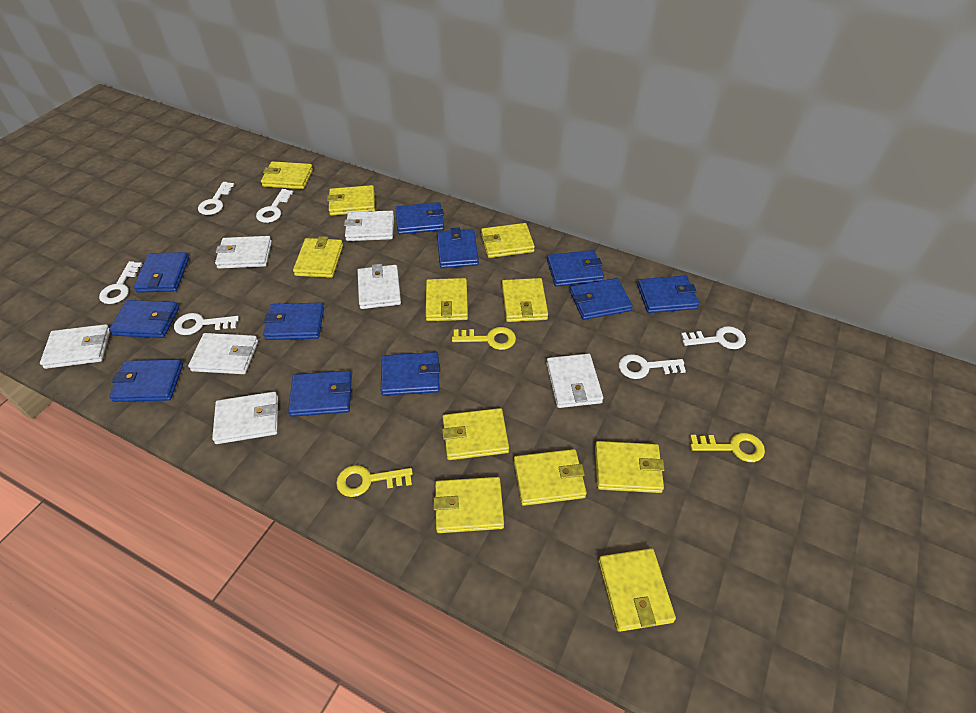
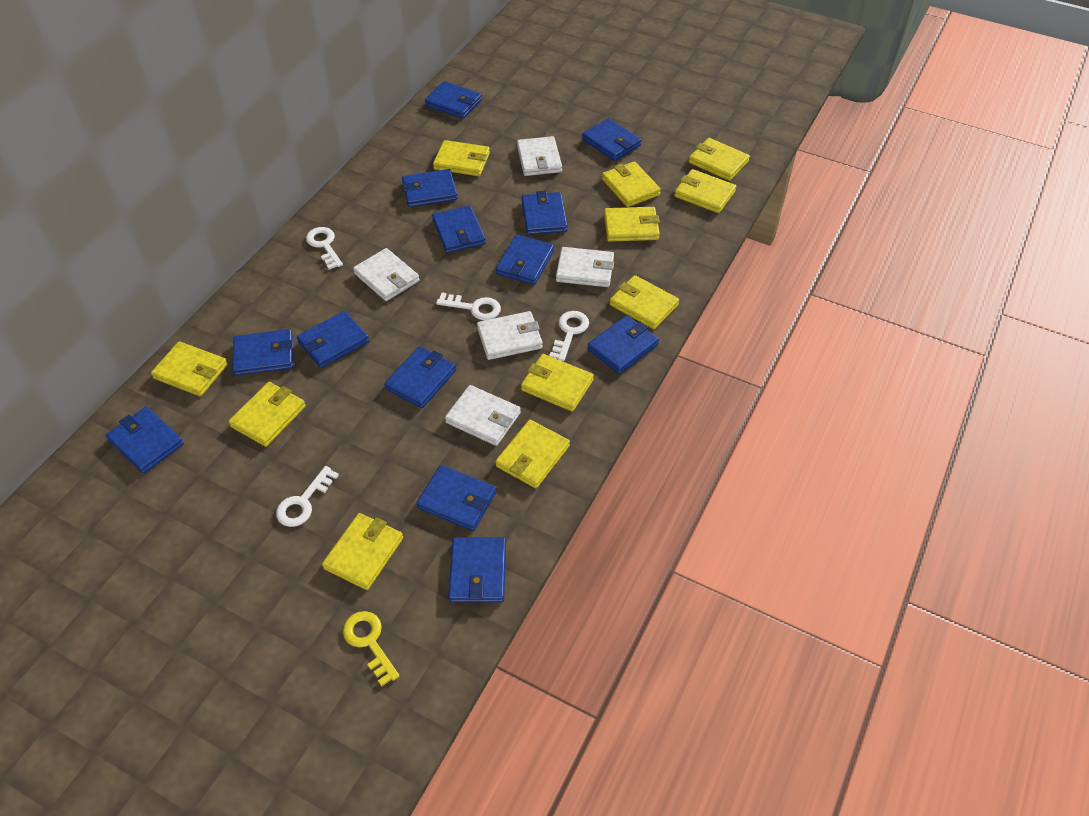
blue wallet: 11 -> 13
white key: 6 -> 4
white wallet: 7 -> 5
yellow key: 3 -> 1

